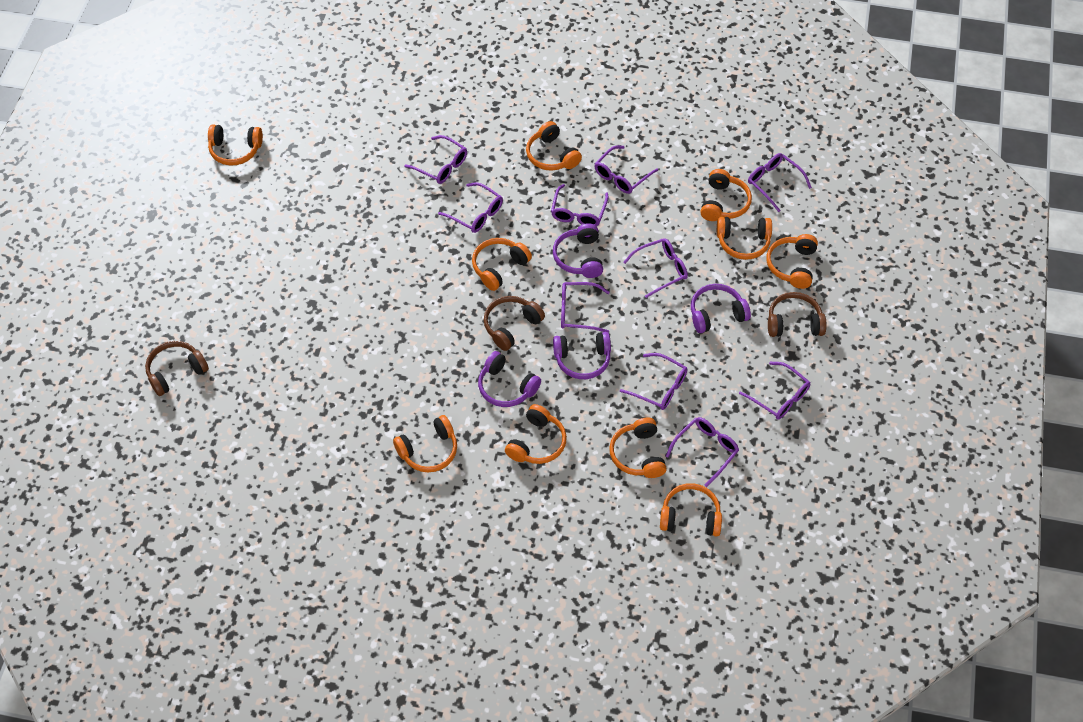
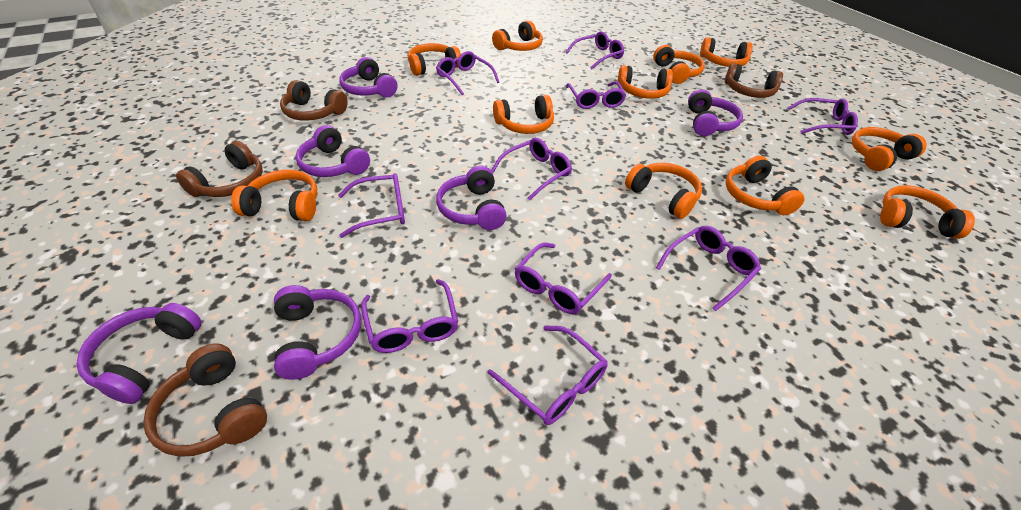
brown headphones: 3 -> 4
orange headphones: 10 -> 11
purple headphones: 4 -> 6

